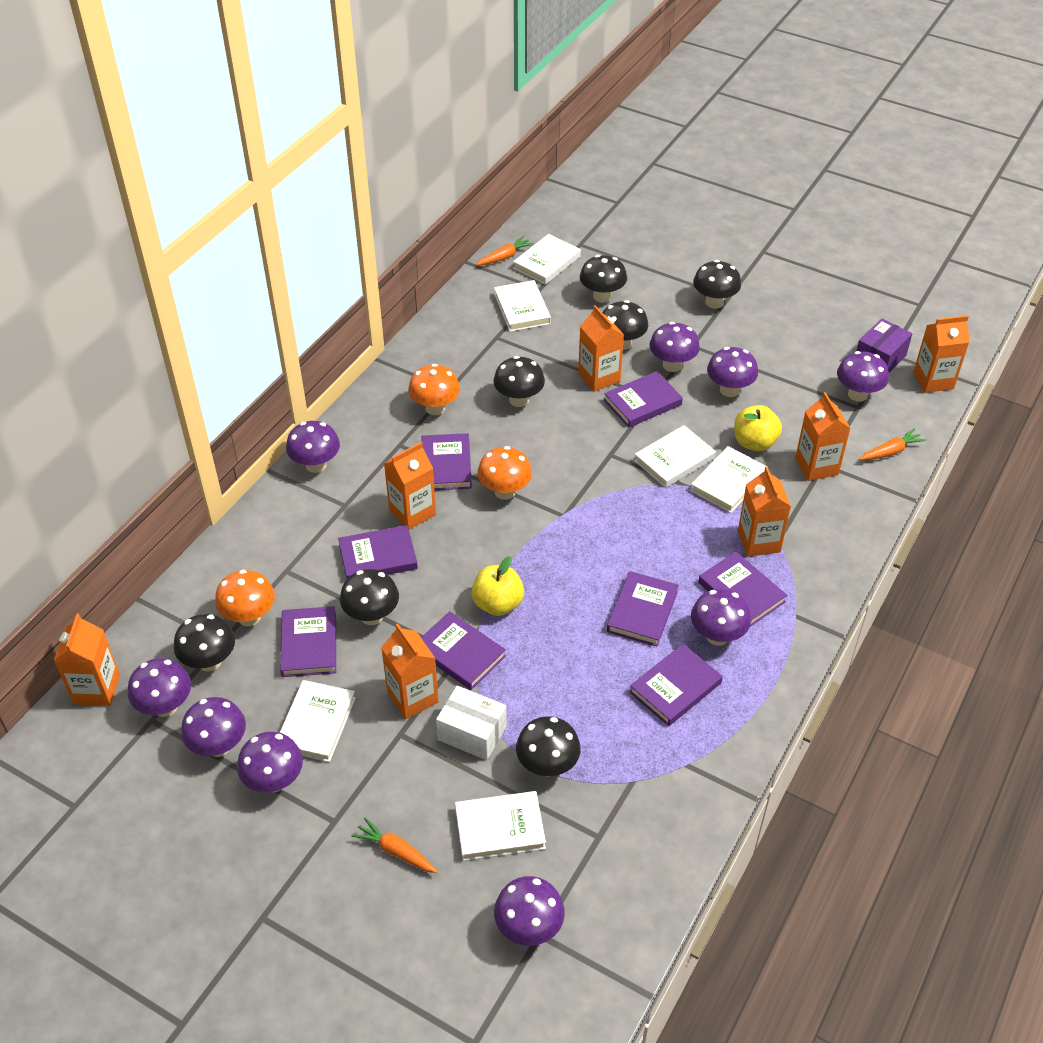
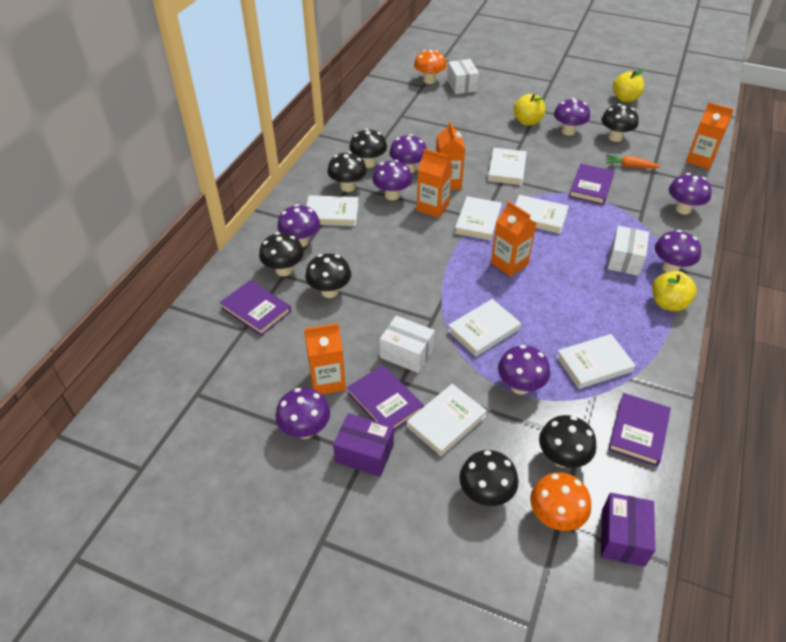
orange carrot: 3 -> 1
orange carton: 7 -> 5
orange mushroom: 3 -> 2
purple book: 8 -> 4
purple box: 1 -> 2
purple mushroom: 9 -> 8
white book: 6 -> 7
white box: 1 -> 3
yellow apple: 2 -> 3

